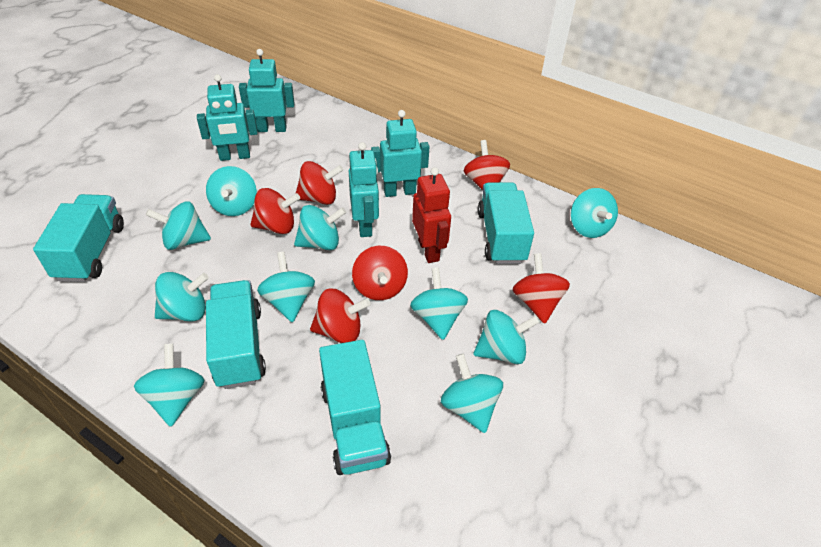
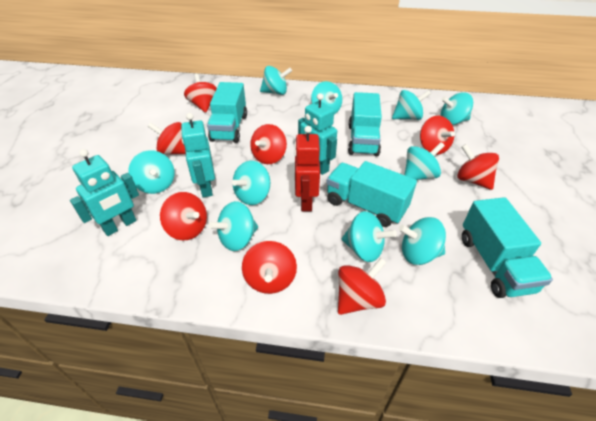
red spinning top: 6 -> 8
turquoise robot: 4 -> 3

